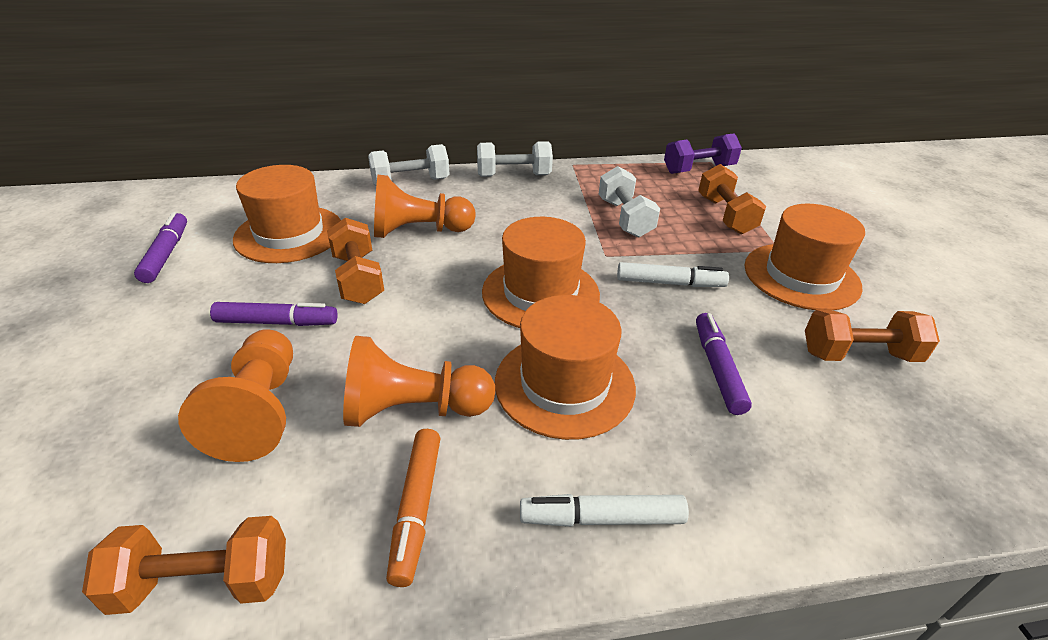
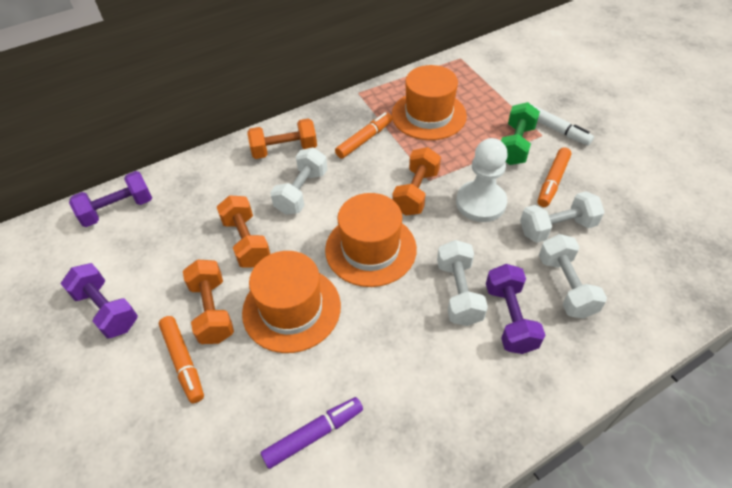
green dumbbell: 0 -> 1
orange hat: 4 -> 3
orange marker: 1 -> 3
orange pawn: 3 -> 0
purple dumbbell: 1 -> 3
purple marker: 3 -> 1
white dumbbell: 3 -> 4
white marker: 2 -> 1
white pawn: 0 -> 1

